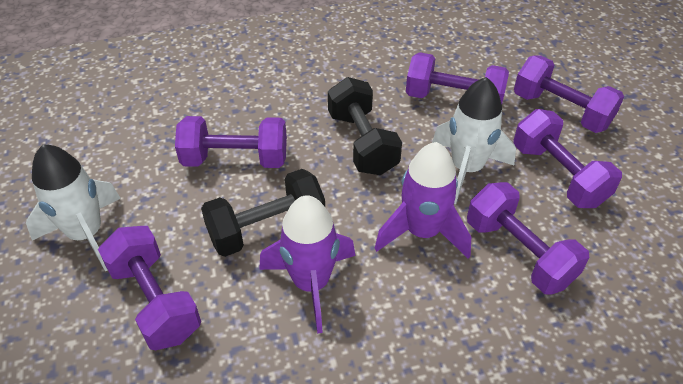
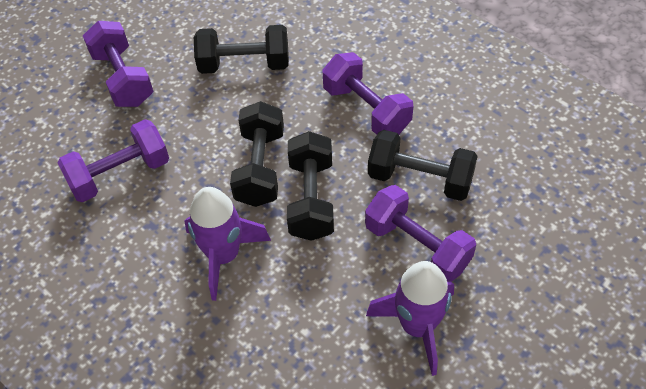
black dumbbell: 2 -> 4
purple dumbbell: 6 -> 4
white rocket: 2 -> 0

